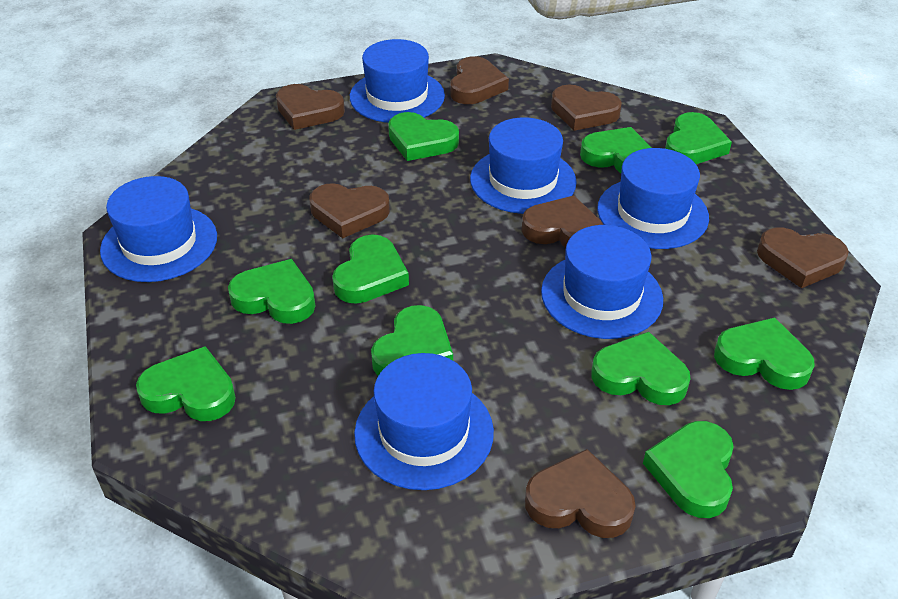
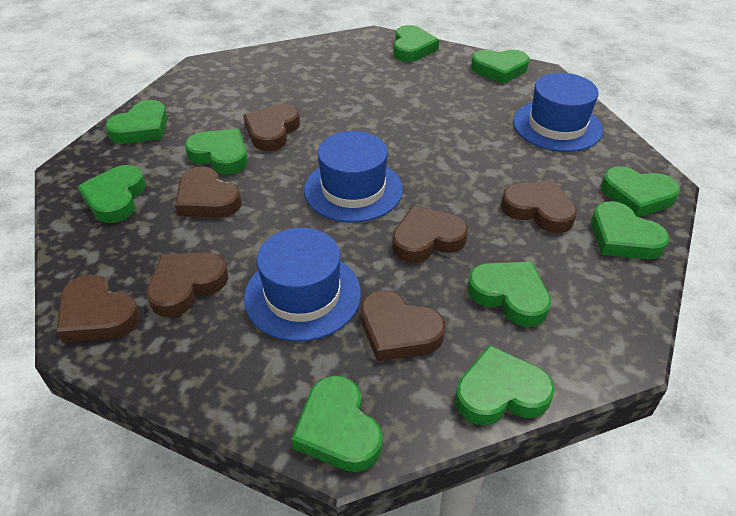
blue hat: 6 -> 3

